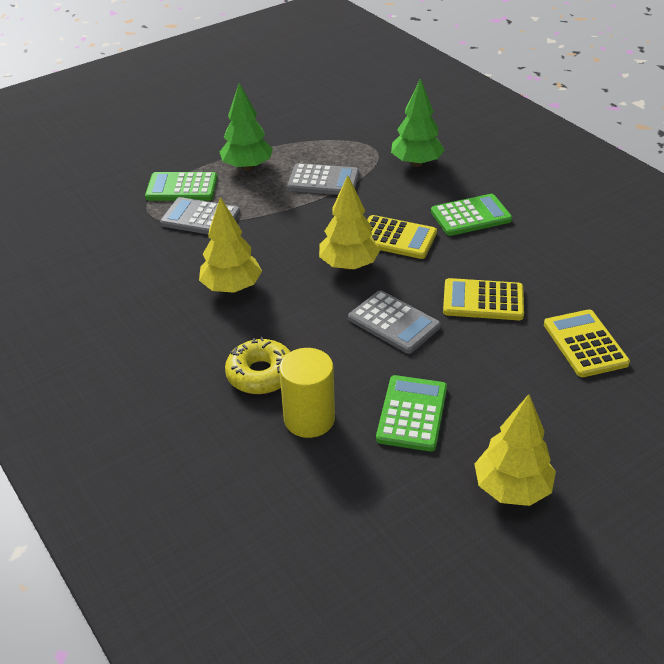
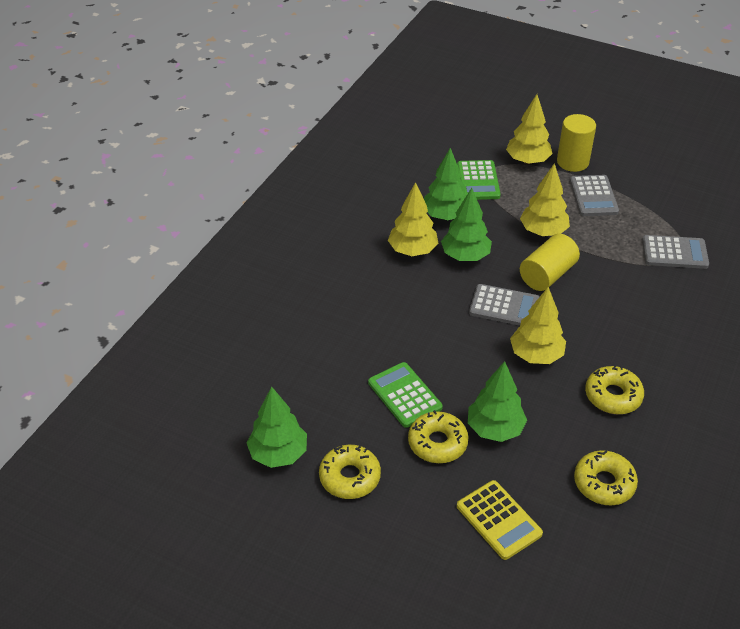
green calculator: 3 -> 2
green tree: 2 -> 4
yellow calculator: 3 -> 1
yellow cylinder: 1 -> 2
yellow donut: 1 -> 4
yellow tree: 3 -> 4

